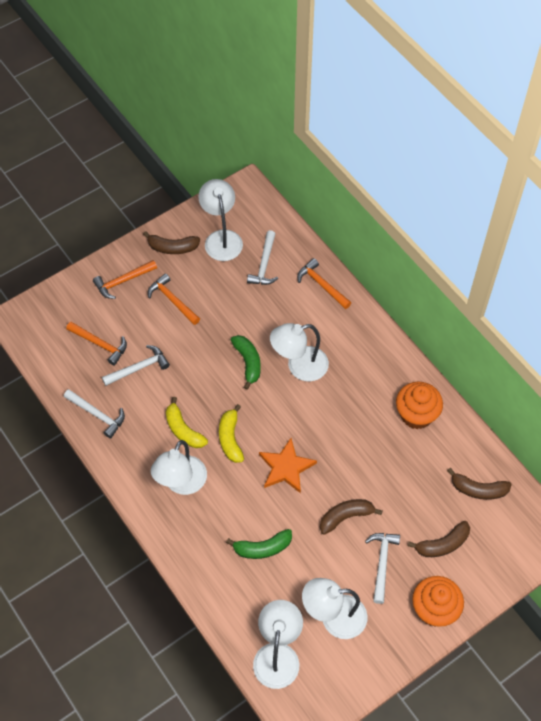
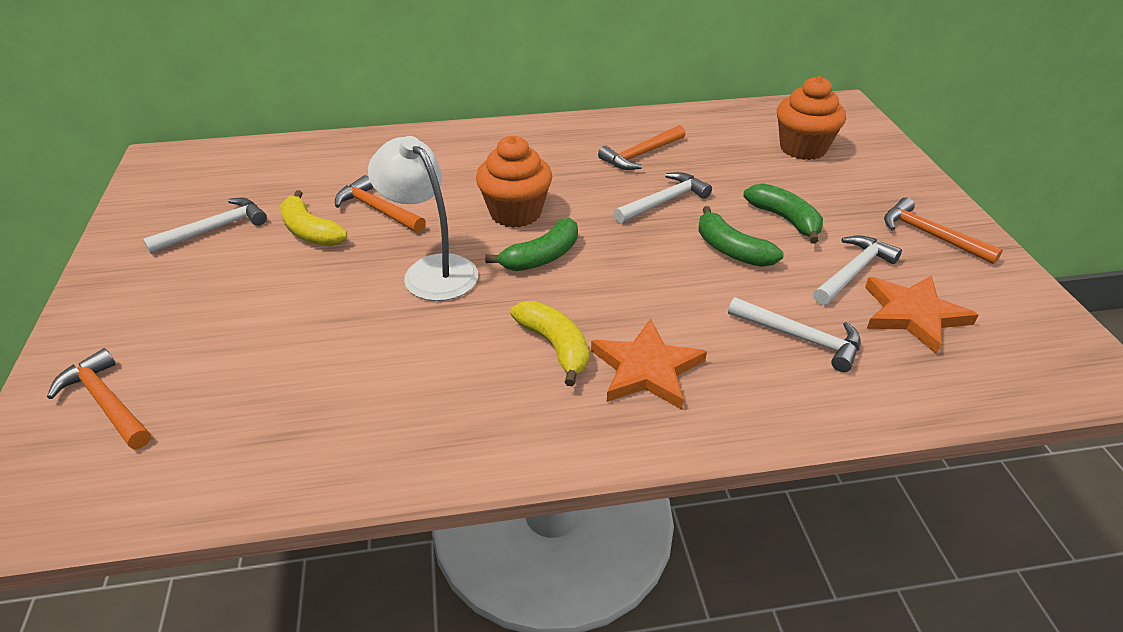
brown banana: 4 -> 0
green banana: 2 -> 3
orange star: 1 -> 2
white lamp: 5 -> 1

